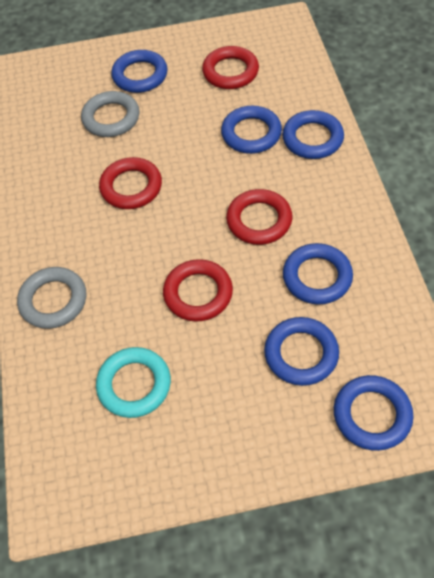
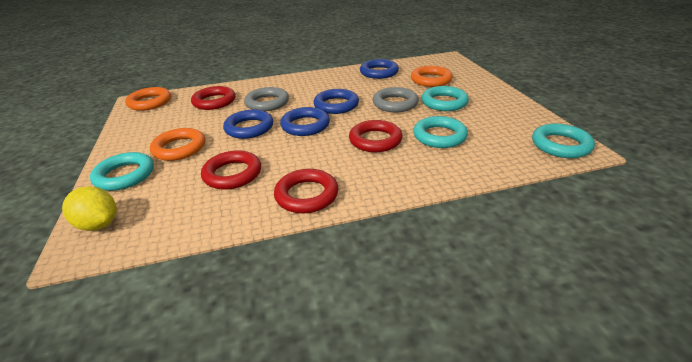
blue ring: 6 -> 4
orange ring: 0 -> 3
turquoise ring: 1 -> 4
yellow lemon: 0 -> 1

